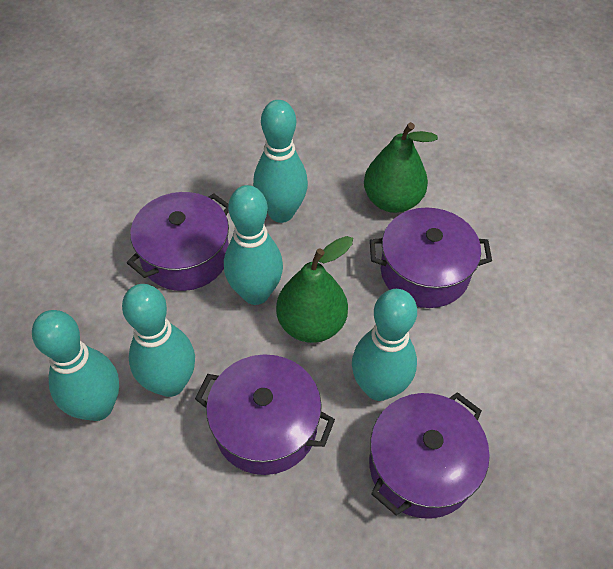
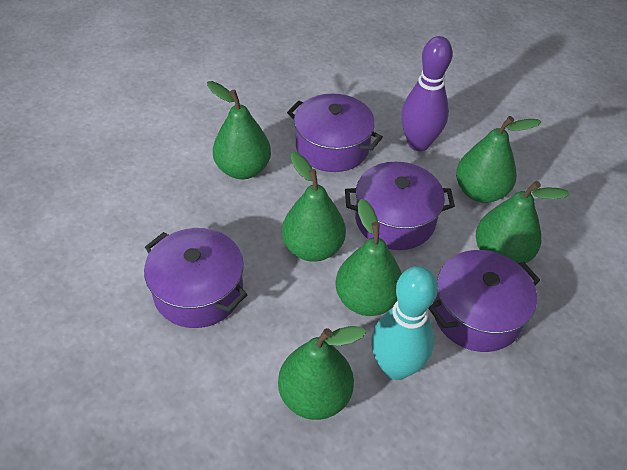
green pear: 2 -> 6
purple bowling pin: 0 -> 1
turquoise bowling pin: 5 -> 1

